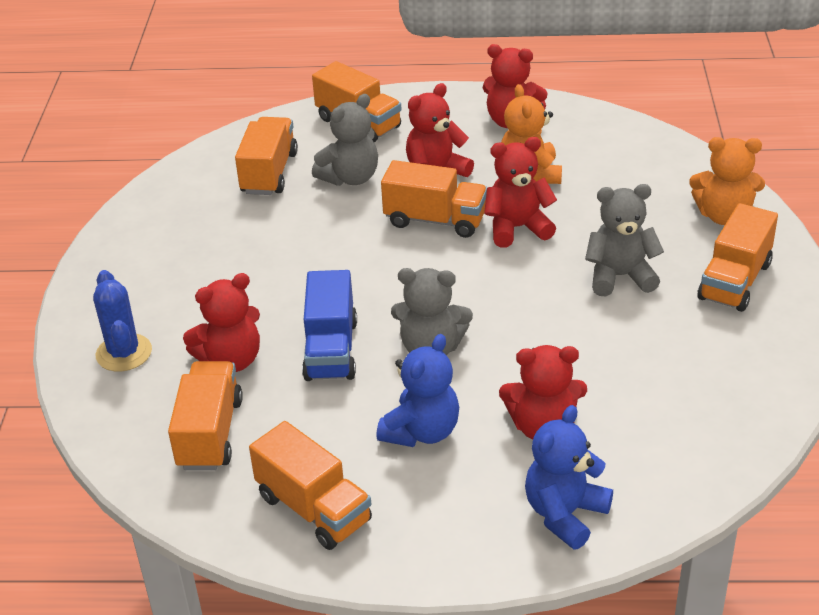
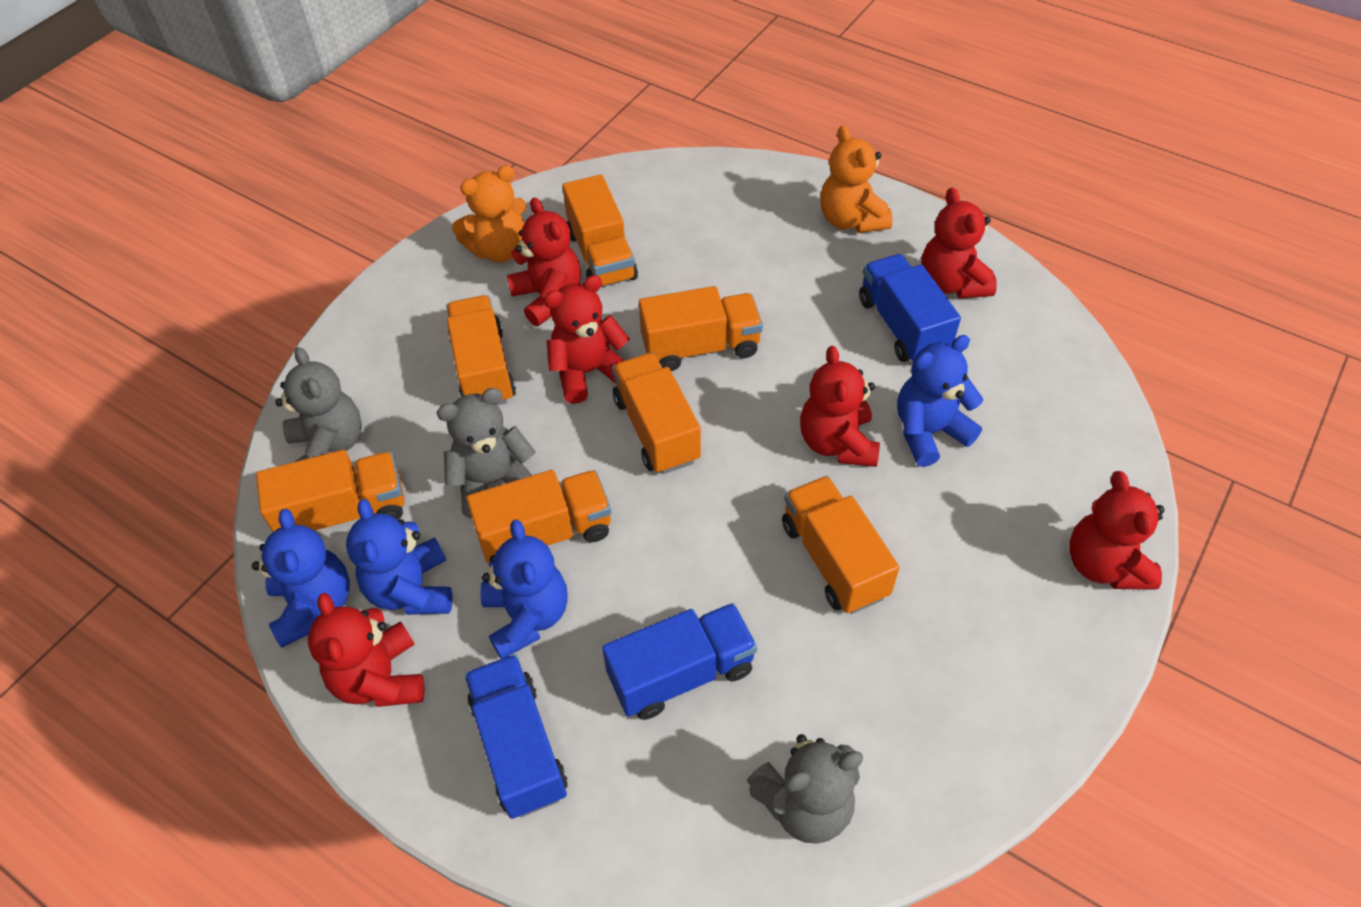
blue cactus: 1 -> 0
blue teddy bear: 2 -> 4
blue truck: 1 -> 3
orange truck: 6 -> 7
red teddy bear: 5 -> 6

